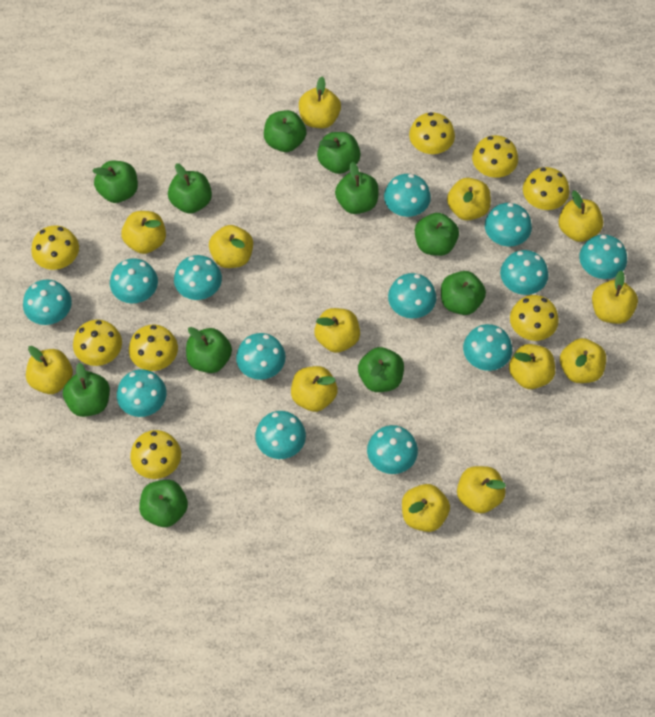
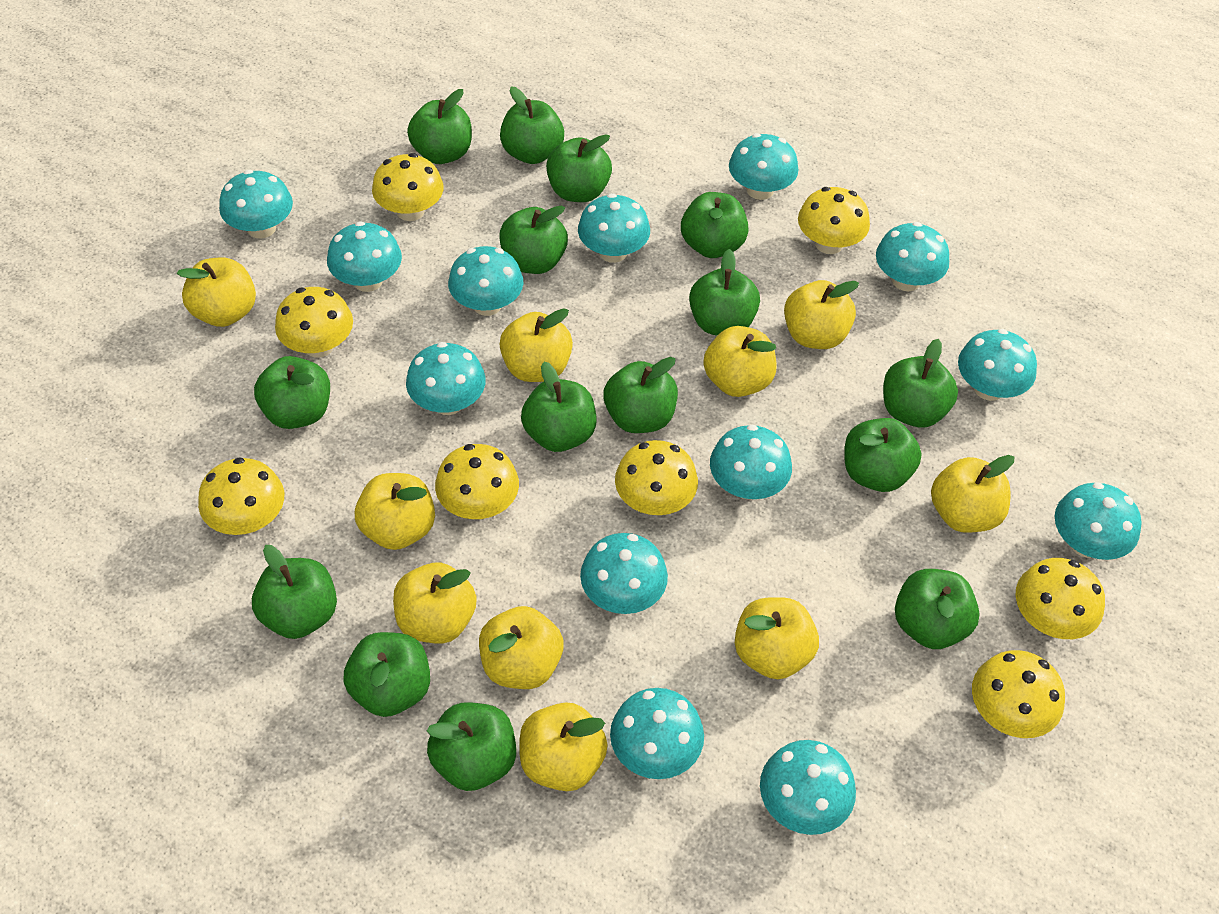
green apple: 11 -> 15
yellow apple: 13 -> 10

